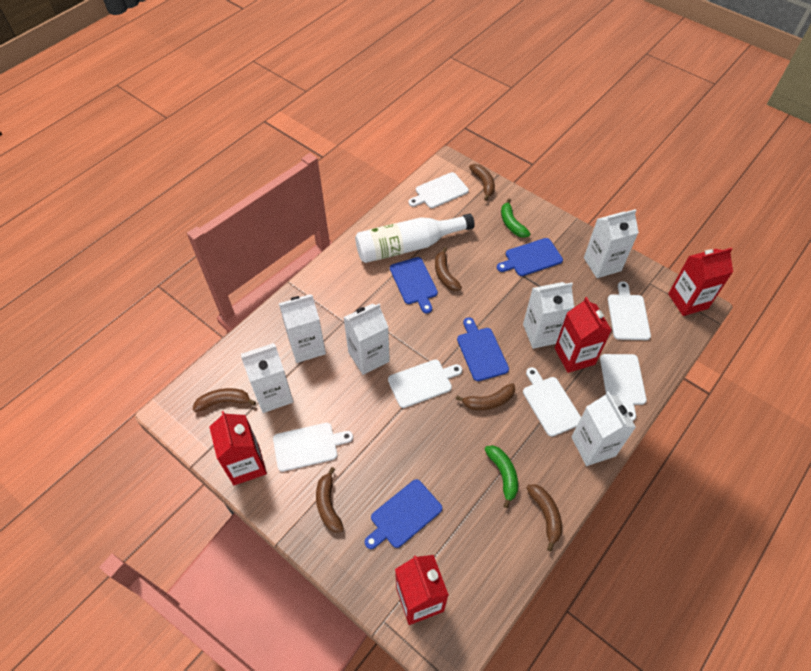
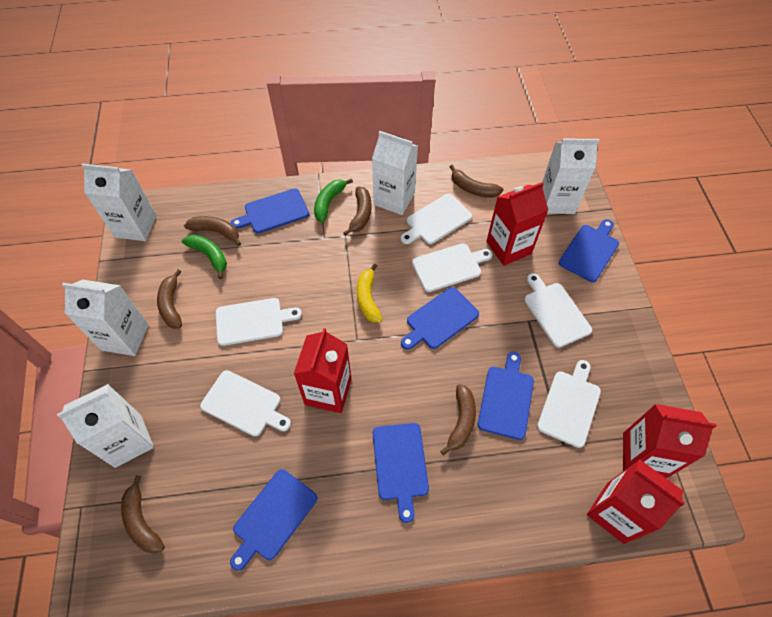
blue cutting board: 4 -> 6
white bottle: 1 -> 0
white carton: 6 -> 5
yellow banana: 0 -> 1

